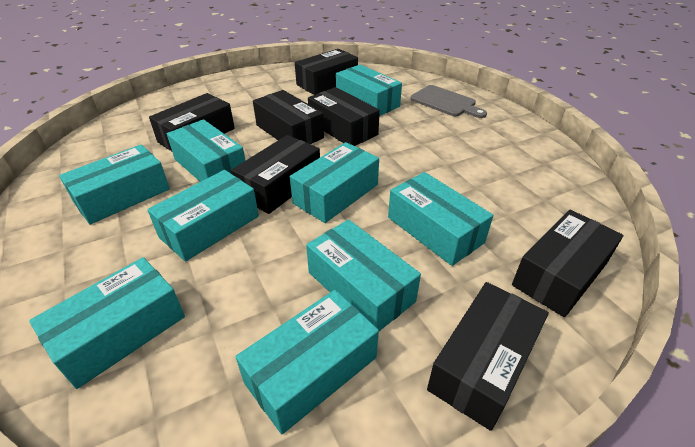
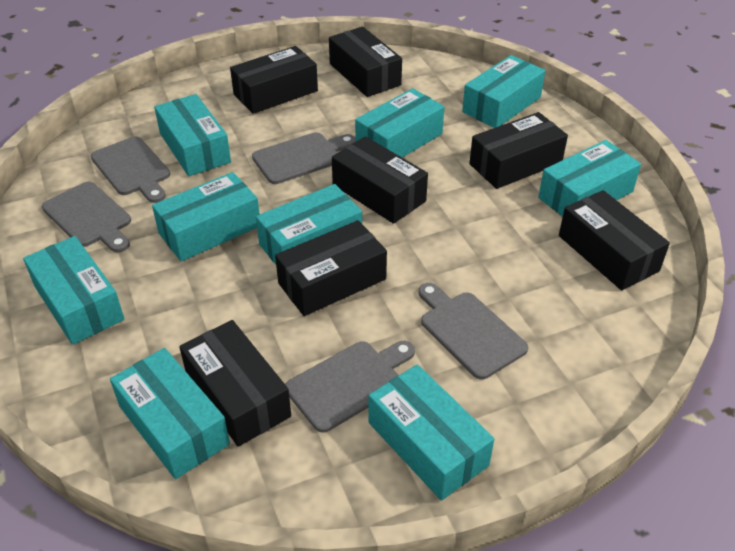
grey cutting board: 1 -> 5

